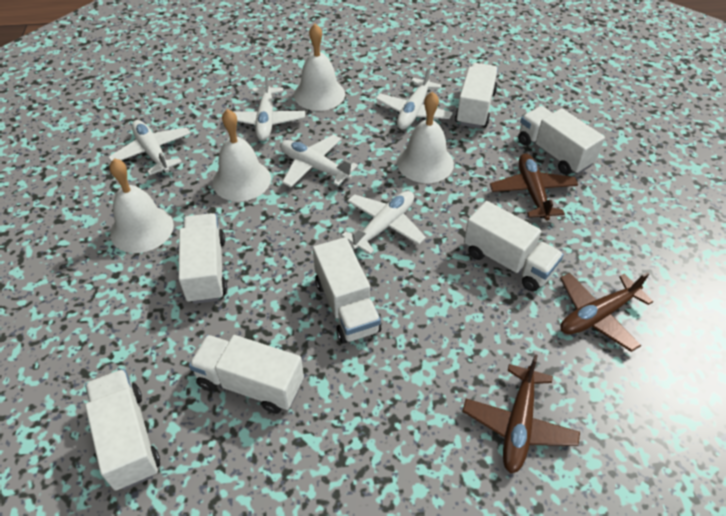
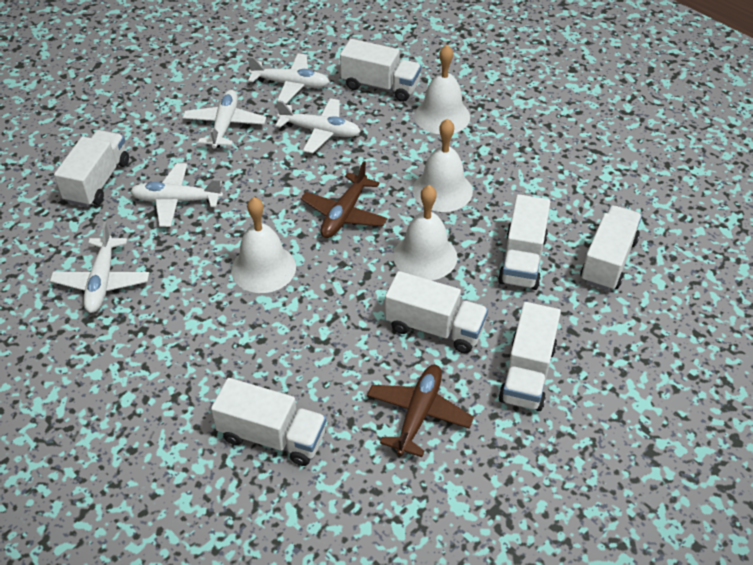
brown plane: 3 -> 2

